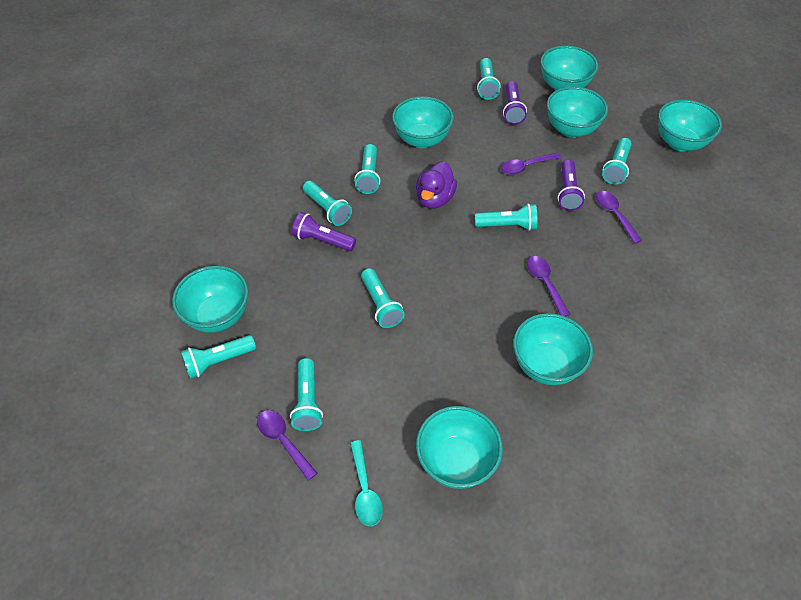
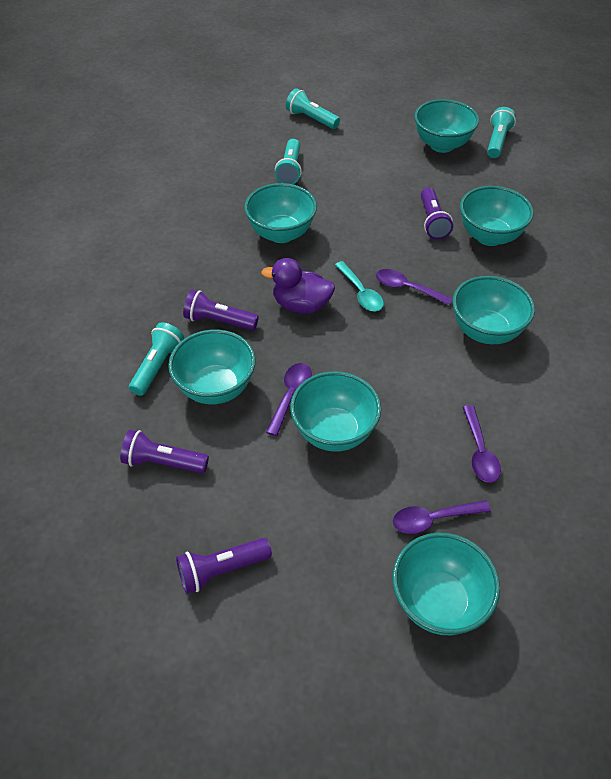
purple flashlight: 3 -> 4
turquoise flashlight: 8 -> 4

